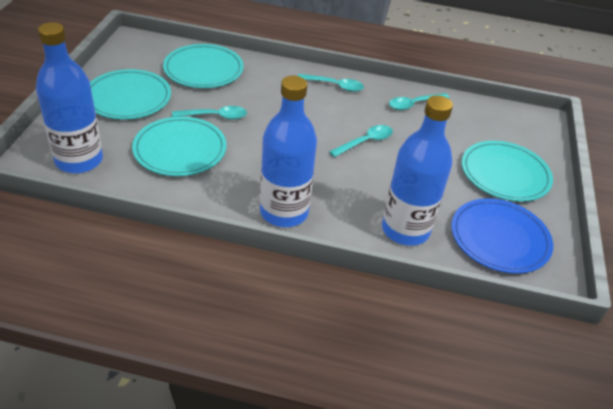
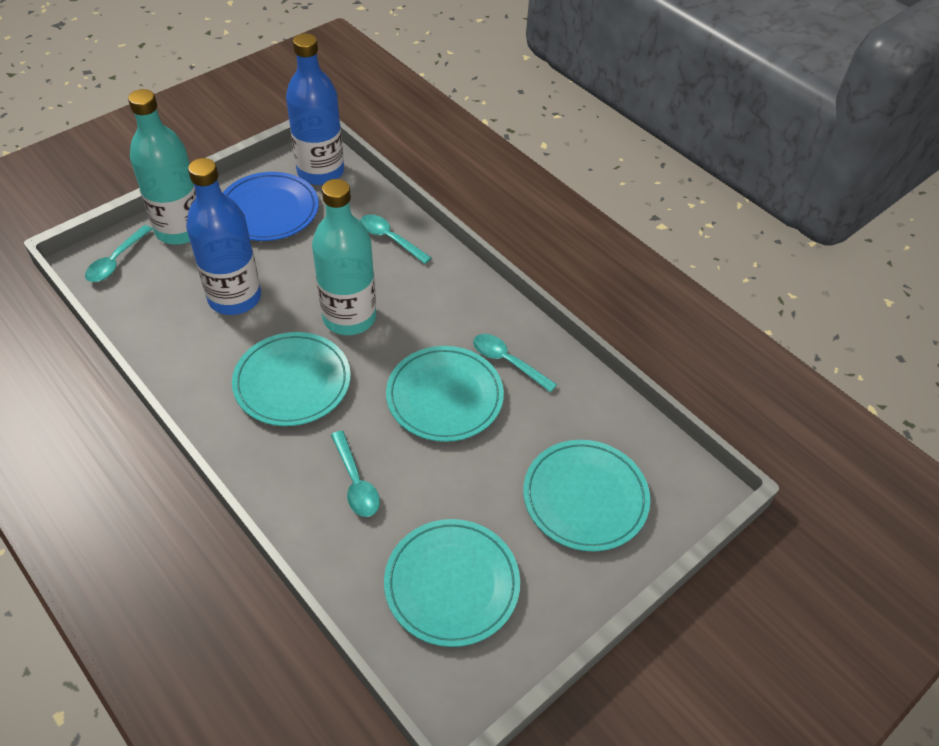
blue bottle: 3 -> 2
turquoise bottle: 0 -> 2

